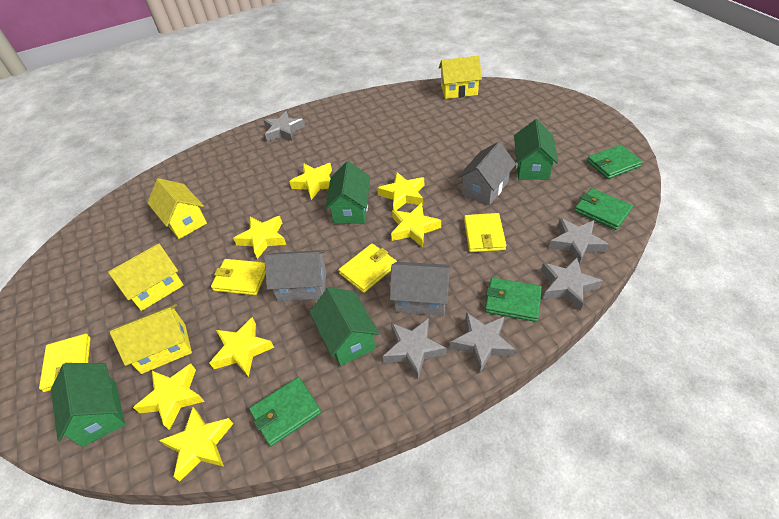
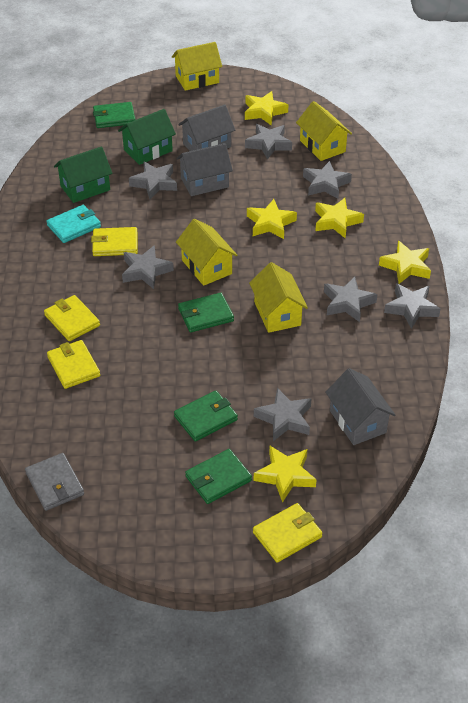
green house: 4 -> 2
grey star: 5 -> 7
grey wallet: 0 -> 1
turquoise wallet: 0 -> 1
yellow star: 7 -> 5

